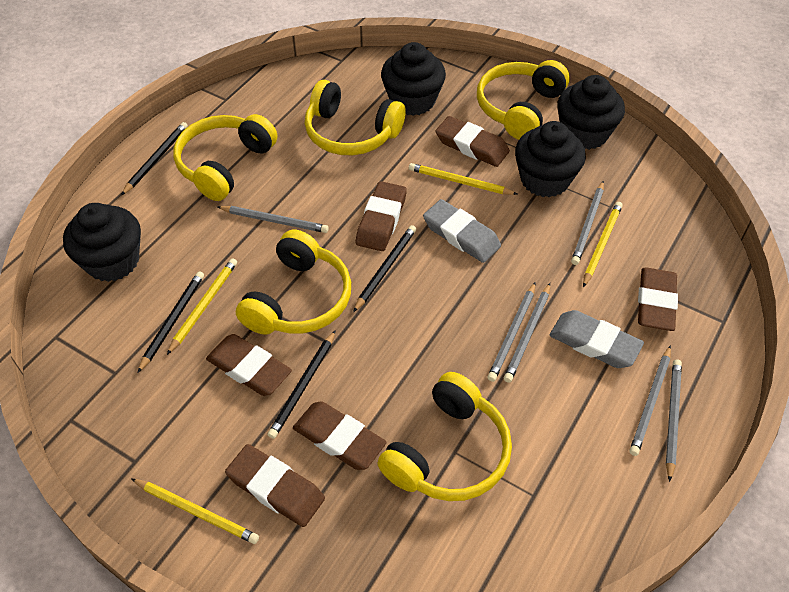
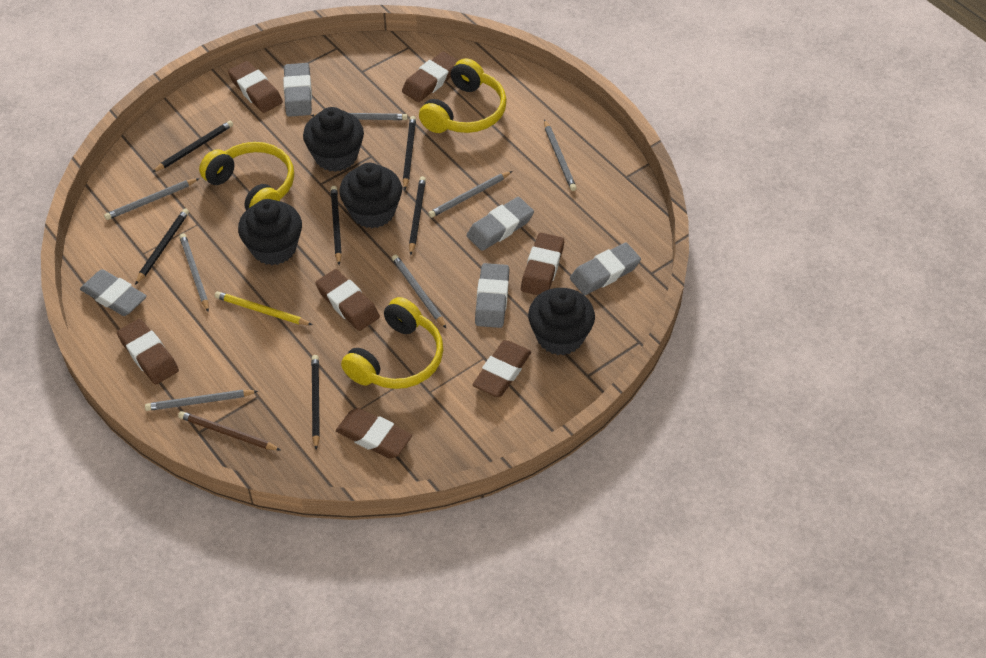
black pencil: 4 -> 6
brown eraser: 6 -> 7
brown pencil: 0 -> 1
grey eraser: 2 -> 5
grey pencil: 6 -> 7
yellow headphones: 5 -> 3
yellow pencil: 4 -> 1

